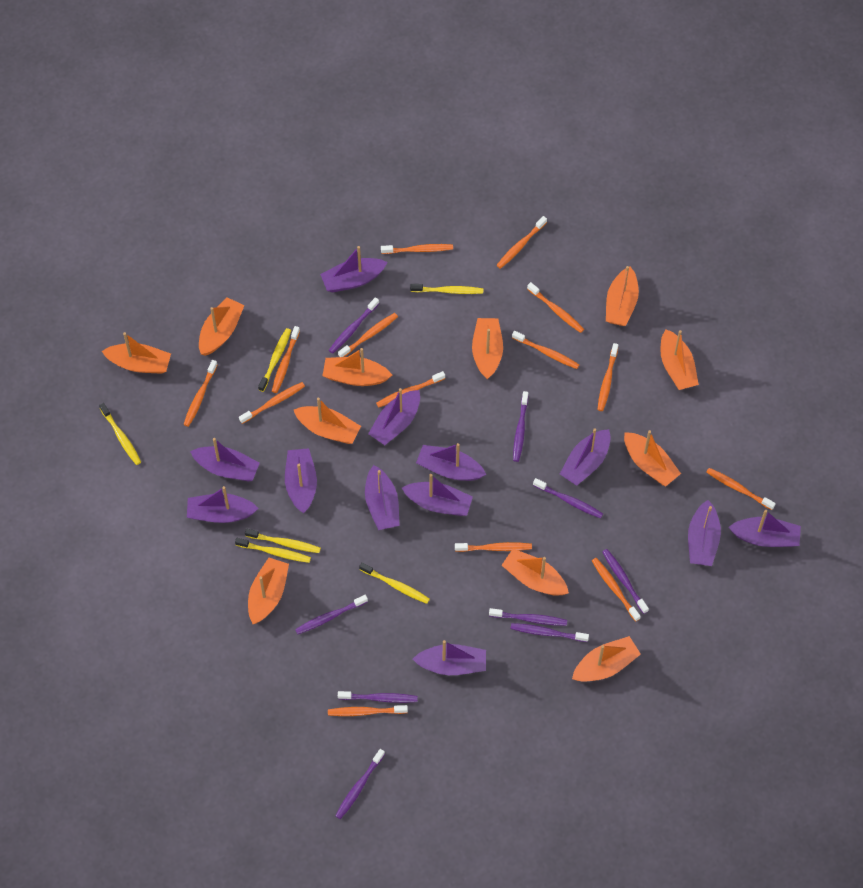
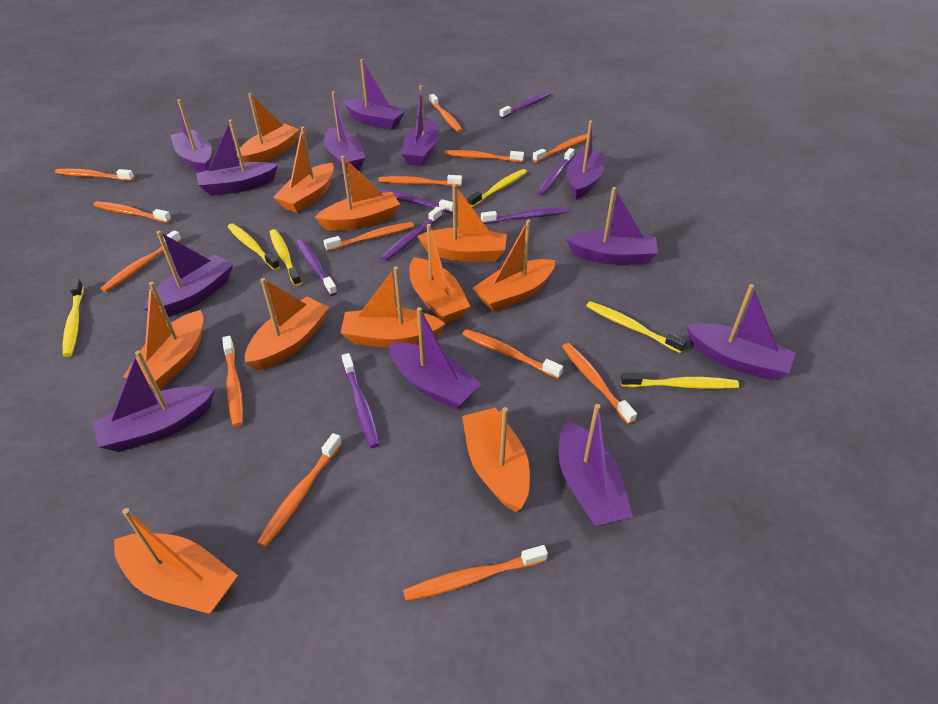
orange toothbrush: 14 -> 13
purple toothbrush: 9 -> 7

